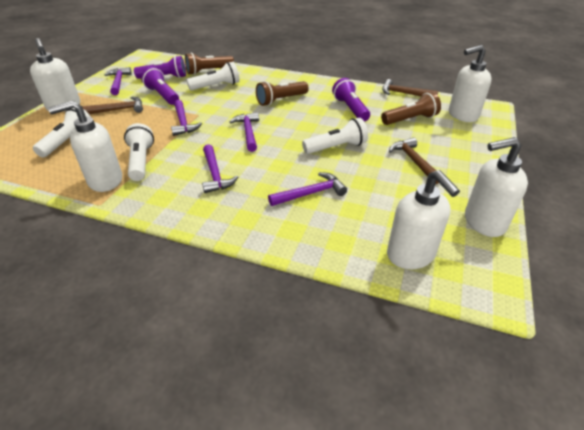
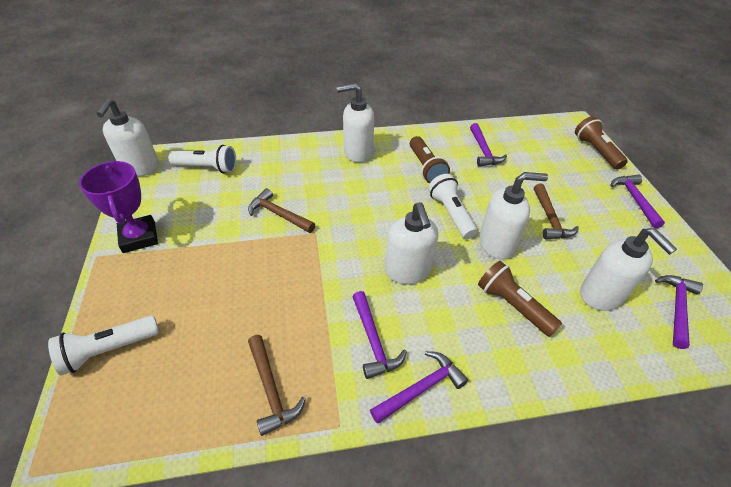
purple flashlight: 3 -> 0
purple trophy: 0 -> 1
white flashlight: 4 -> 3

